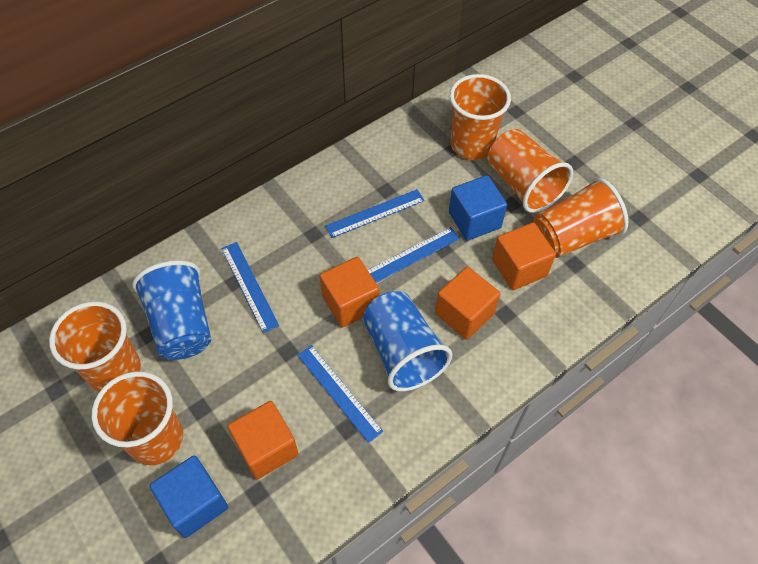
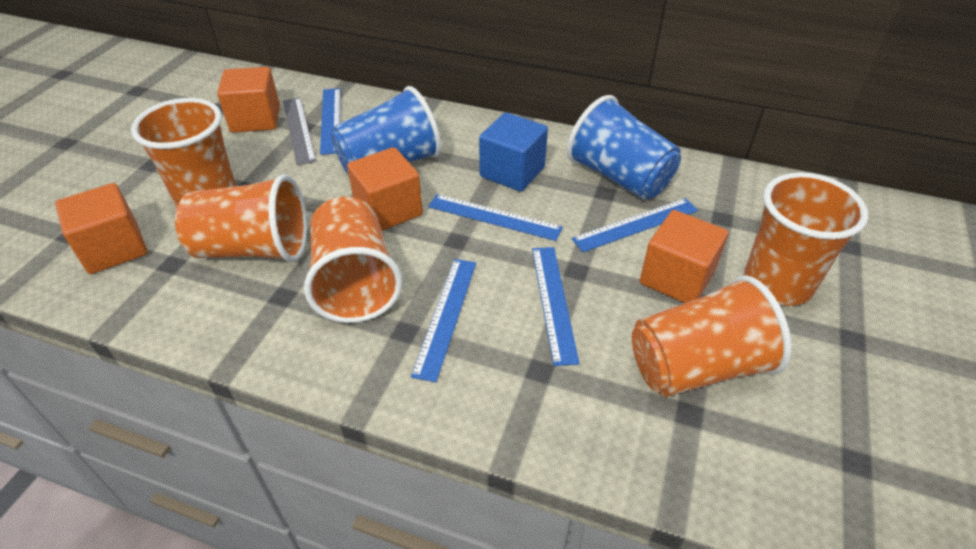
blue cube: 2 -> 1
blue ruler: 4 -> 5
grey ruler: 0 -> 1

